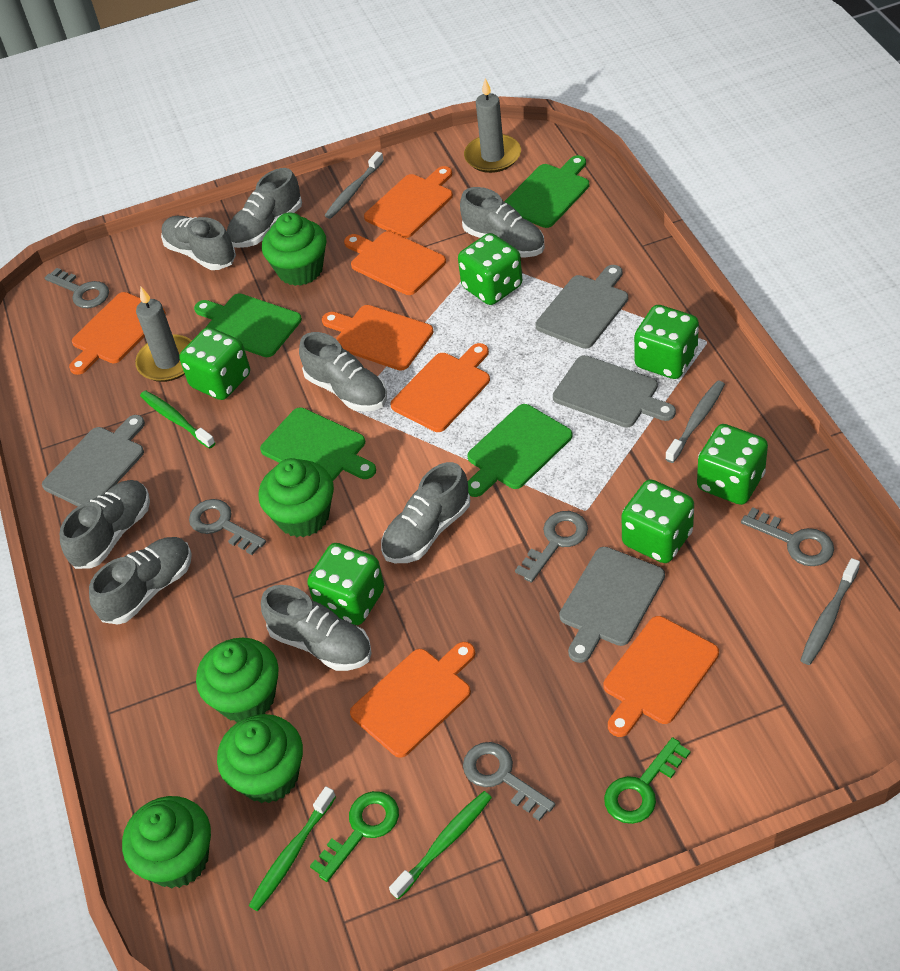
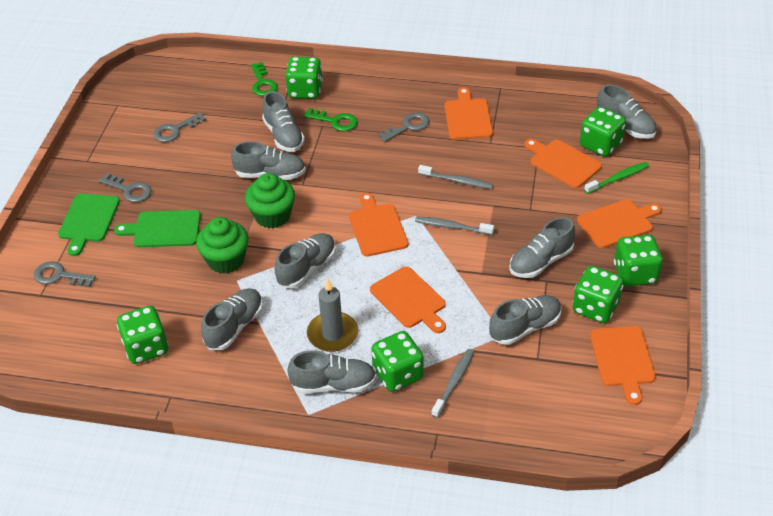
green cupcake: 5 -> 2
green cutting board: 4 -> 2
green toothbrush: 3 -> 1
grey candle: 2 -> 1
grey cutting board: 4 -> 0
grey key: 5 -> 4
orange cutting board: 7 -> 6

